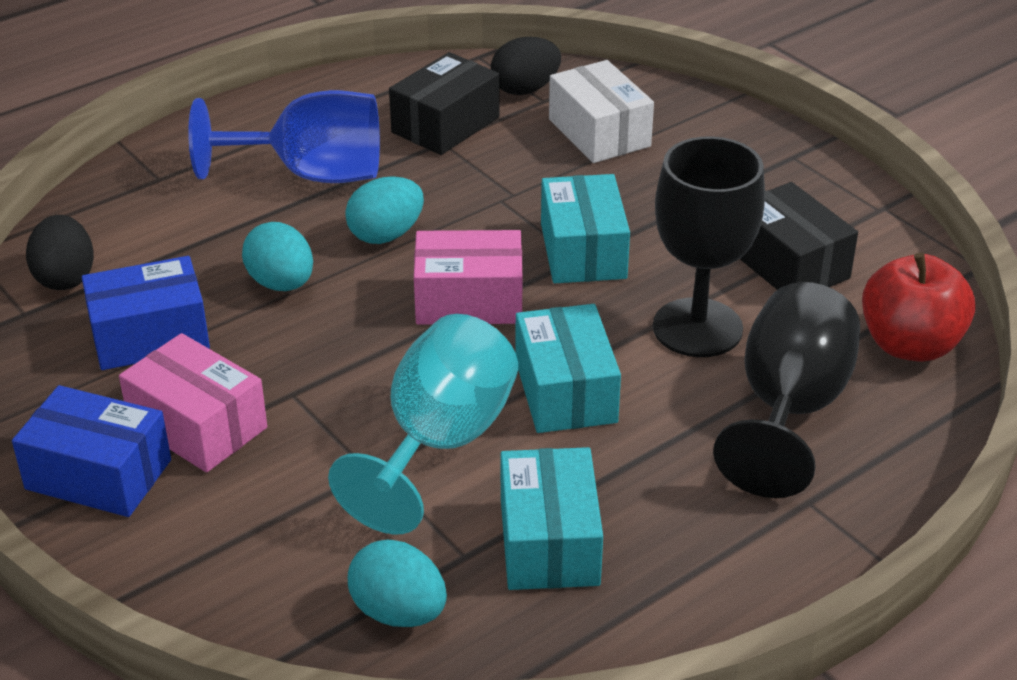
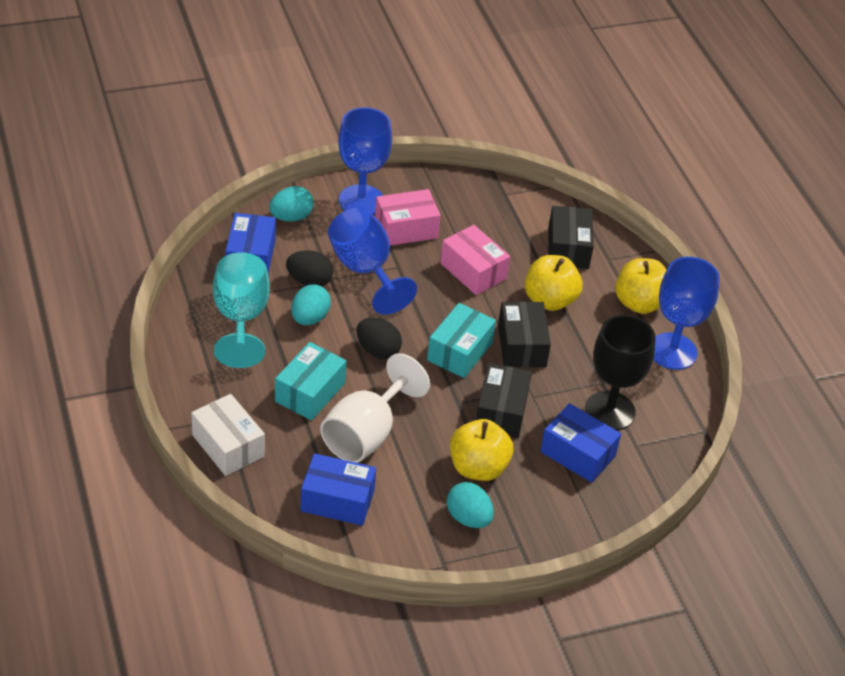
black box: 2 -> 3
black goblet: 2 -> 1
blue box: 2 -> 3
blue goblet: 1 -> 3
red apple: 1 -> 0
turquoise box: 3 -> 2
white goblet: 0 -> 1
yellow apple: 0 -> 3

